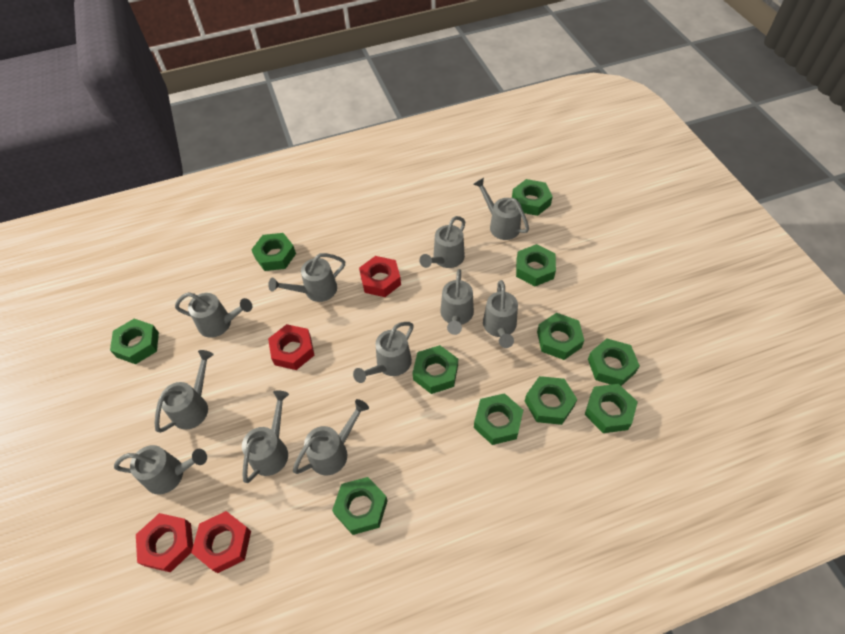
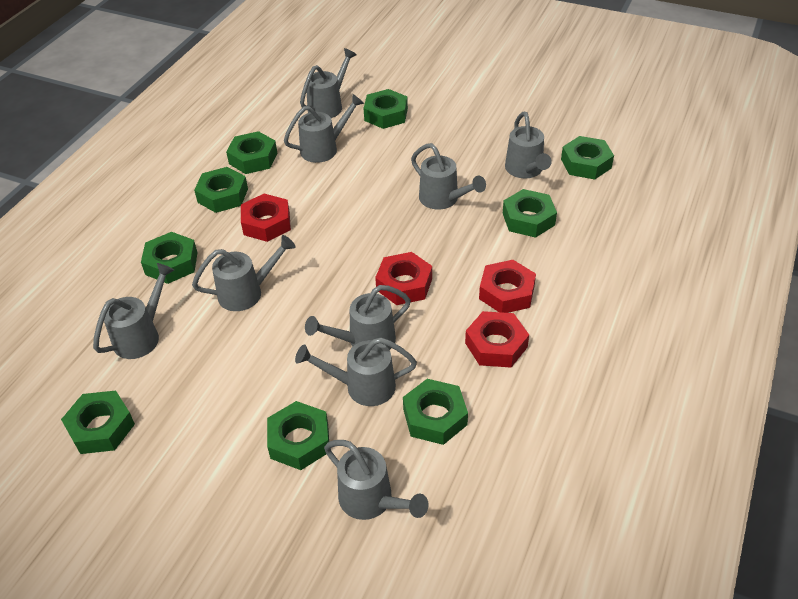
green nut: 11 -> 9
grey watering can: 11 -> 9

